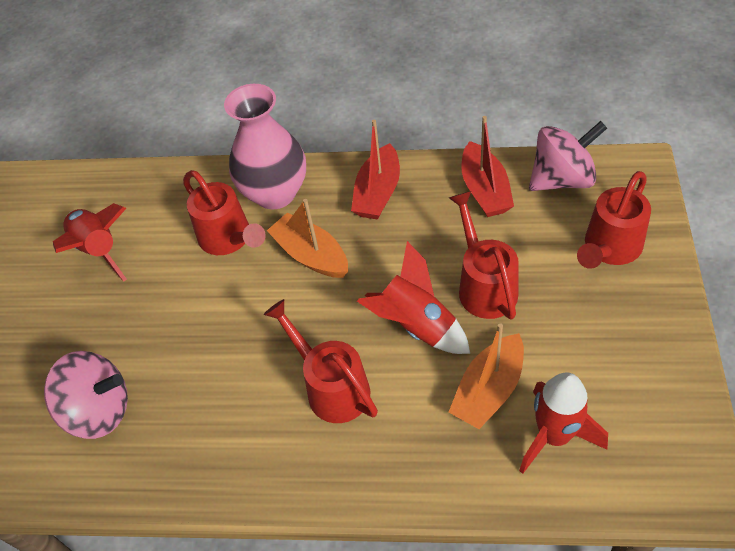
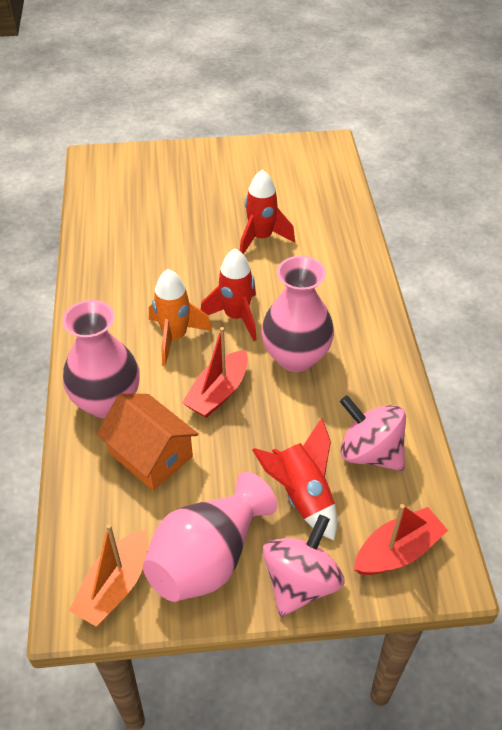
orange boat: 2 -> 1
orange house: 0 -> 1
orange rocket: 0 -> 1
pink vase: 1 -> 3
red watering can: 4 -> 0

